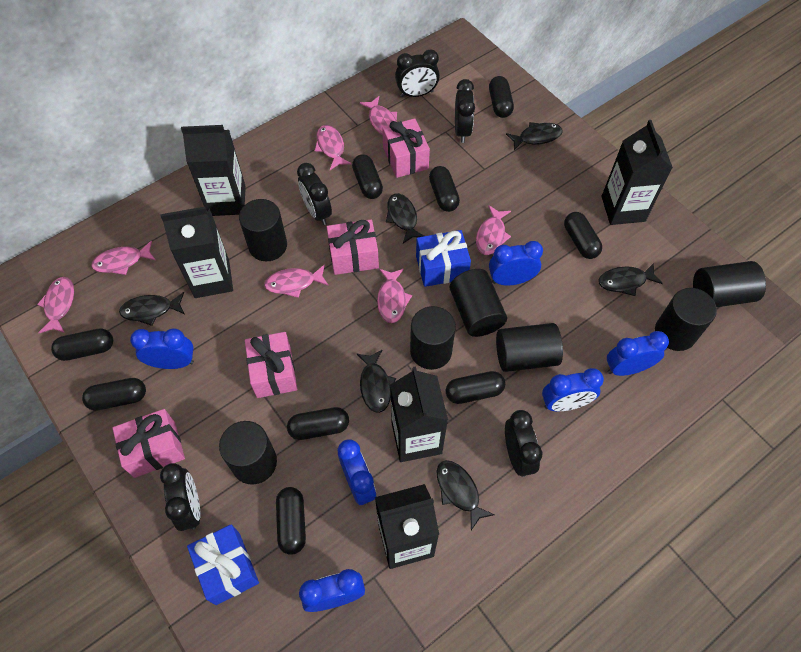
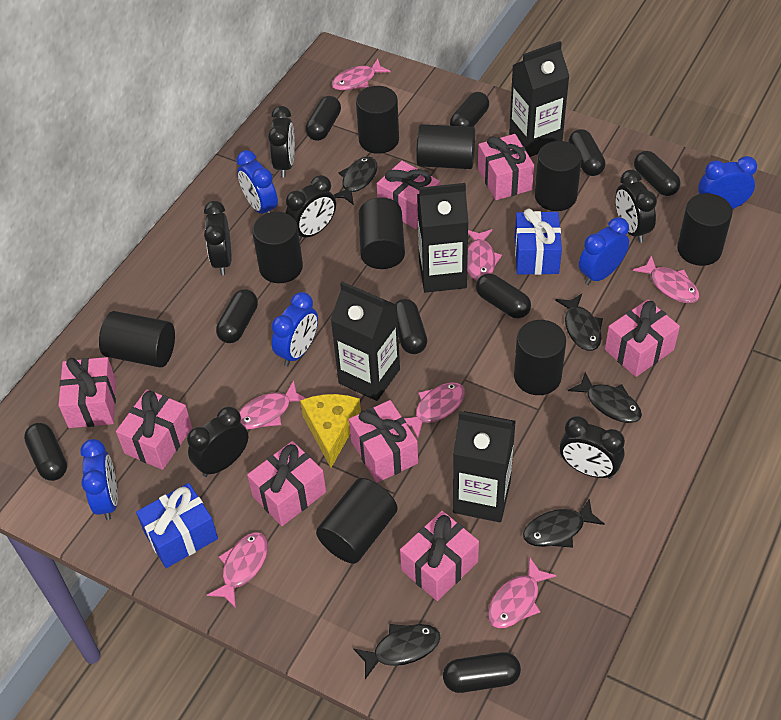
black carton: 5 -> 4
black clock: 5 -> 6
black cylinder: 7 -> 9
black fish: 6 -> 5
blue clock: 6 -> 5
pink gift: 4 -> 8
yellow cheese: 0 -> 1

